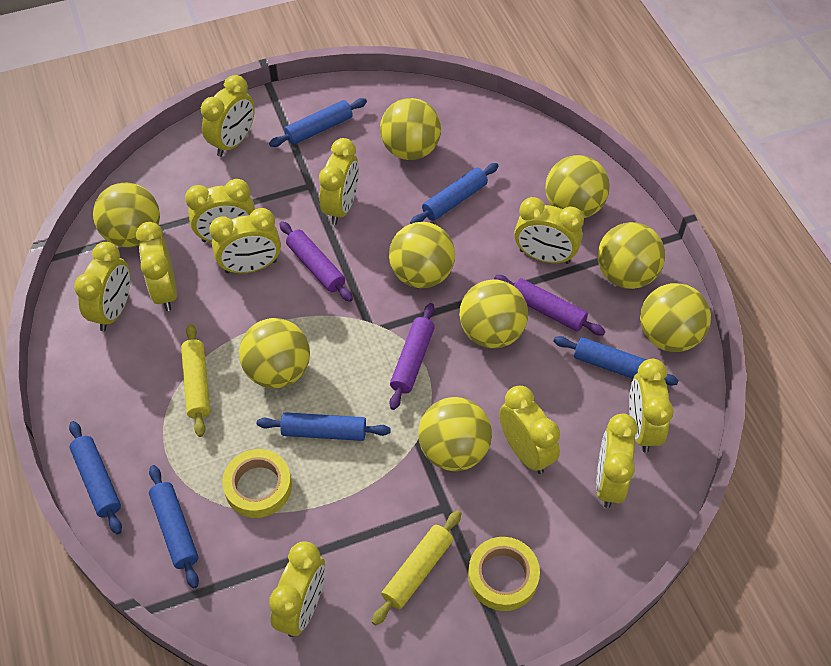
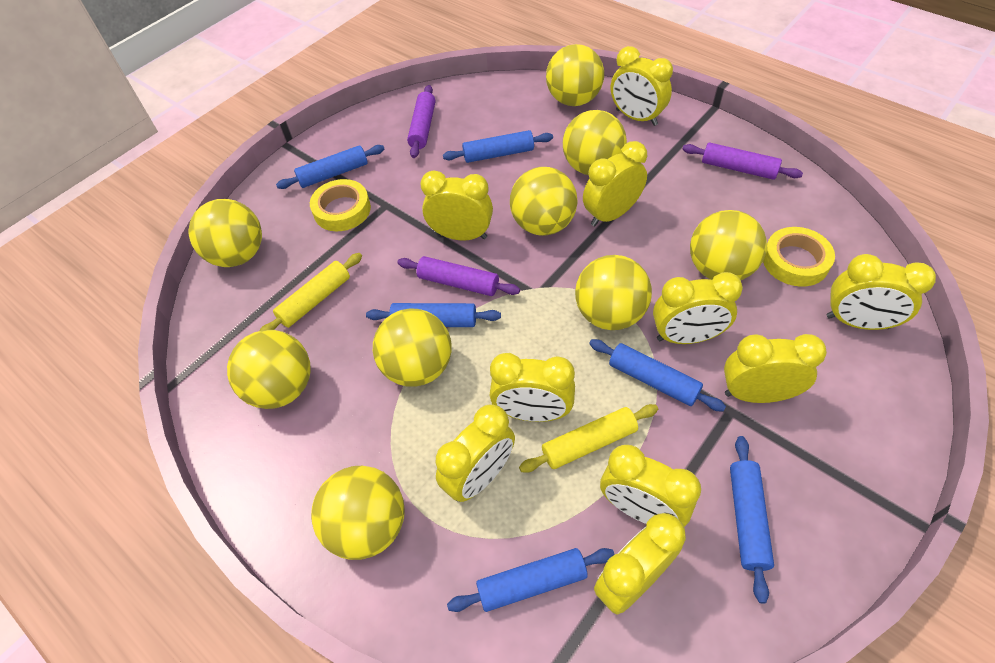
yellow clock: 11 -> 10

